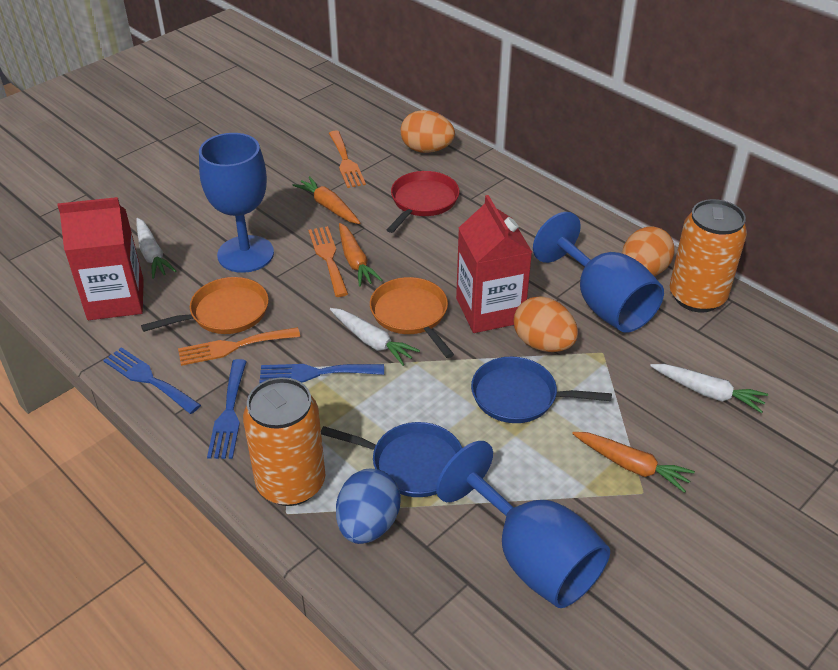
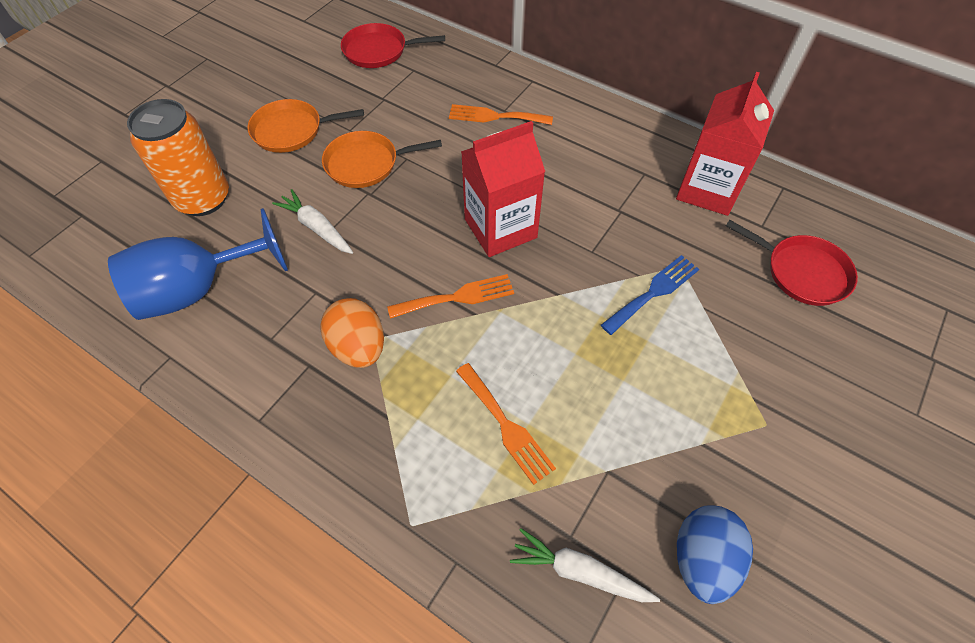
blue fork: 3 -> 1
blue goblet: 3 -> 1
blue pan: 2 -> 0
orange can: 2 -> 1
orange carrot: 3 -> 0
orange egg: 3 -> 1
red pan: 1 -> 2
white carrot: 3 -> 2

